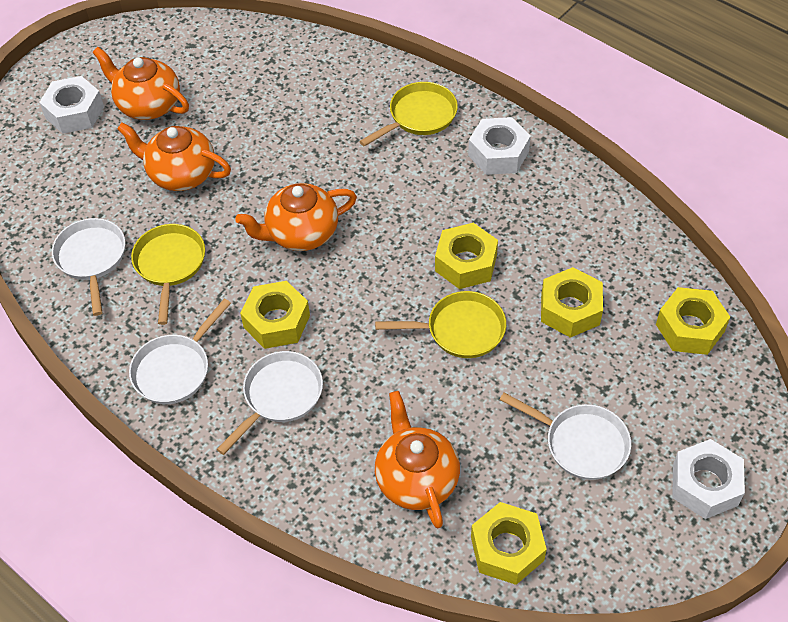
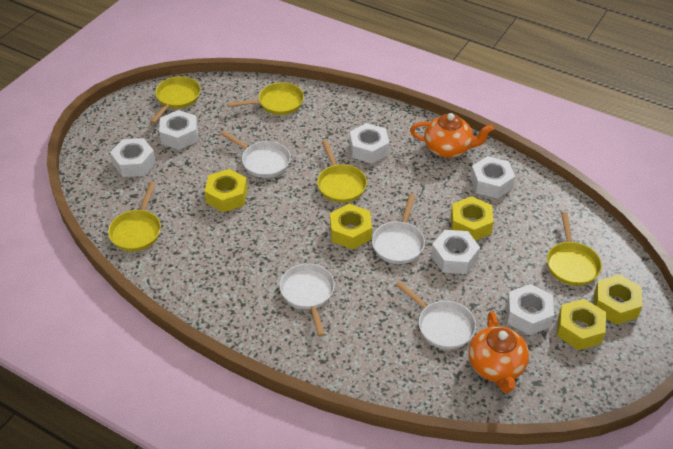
orange teapot: 4 -> 2
white nut: 3 -> 6
yellow pan: 3 -> 5

